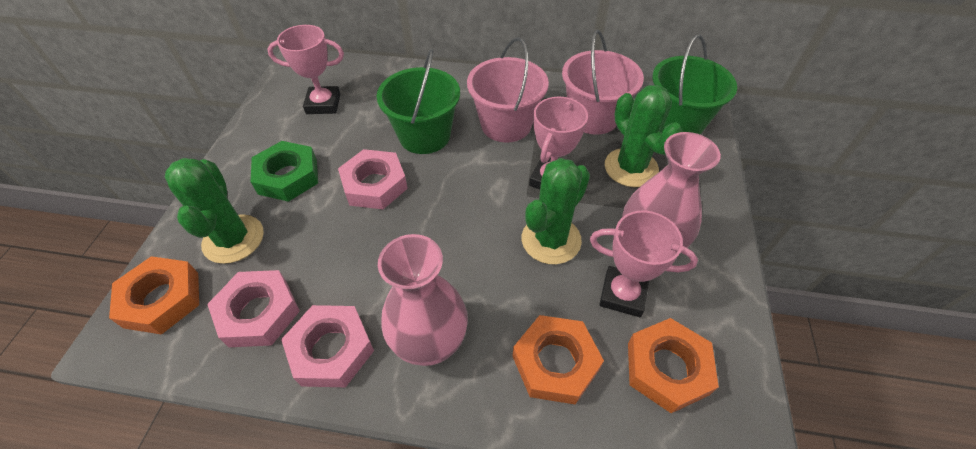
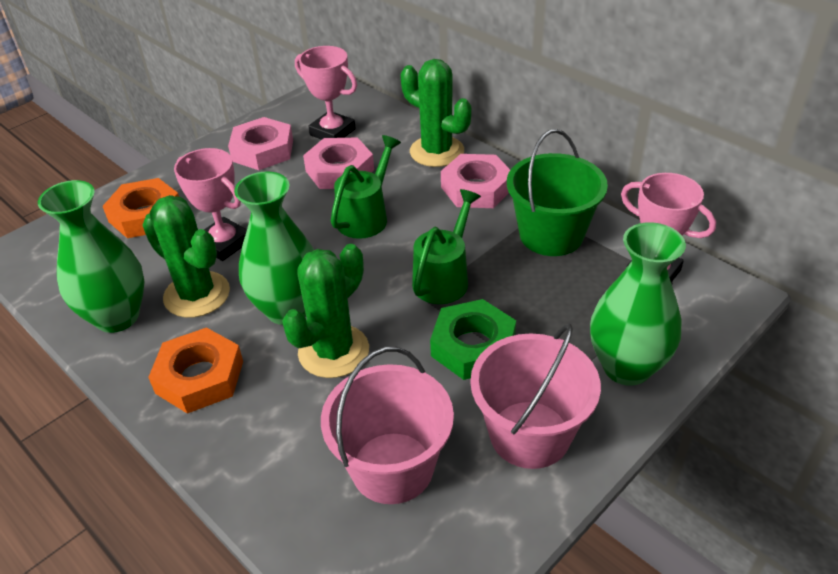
green bucket: 2 -> 1
green vase: 0 -> 3
green watering can: 0 -> 2
orange nut: 3 -> 2
pink vase: 2 -> 0

